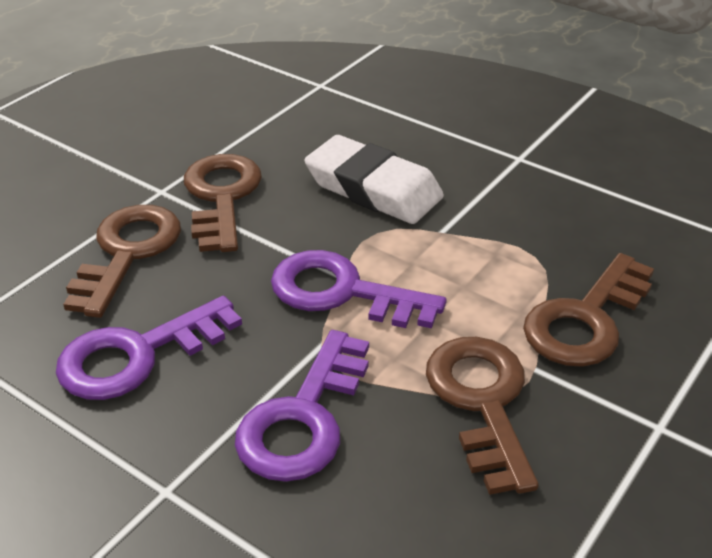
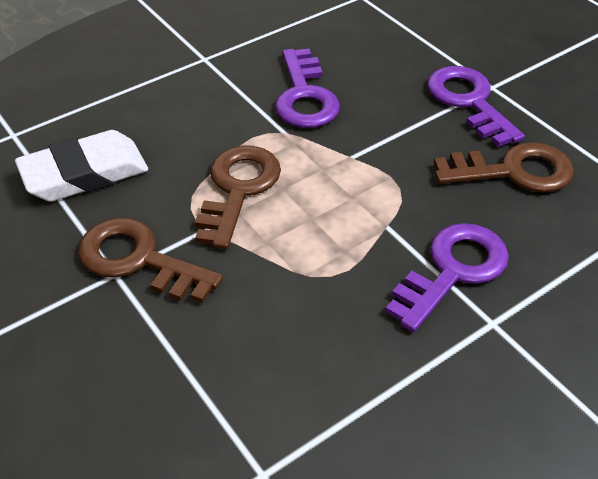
brown key: 4 -> 3

